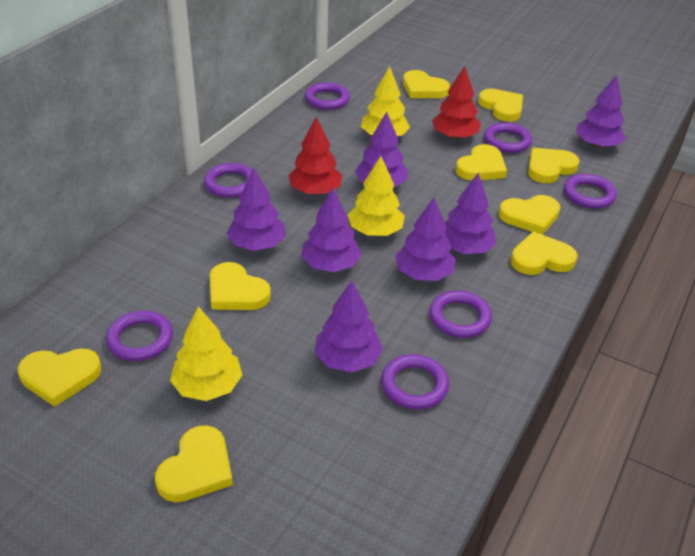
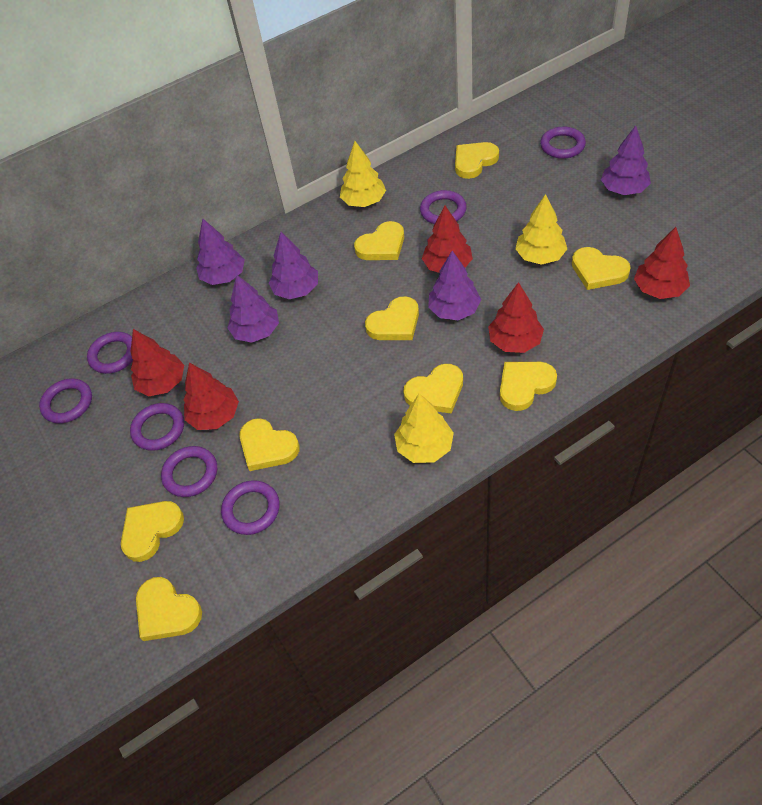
purple tree: 7 -> 5
red tree: 2 -> 5

